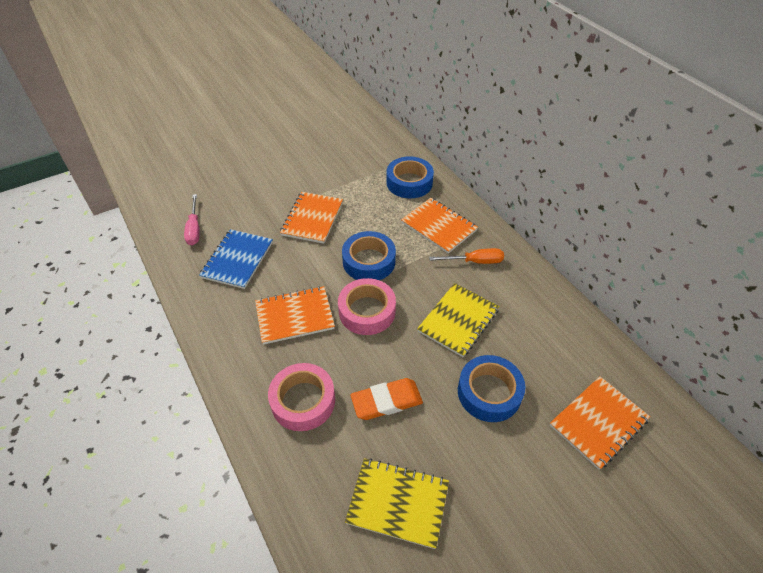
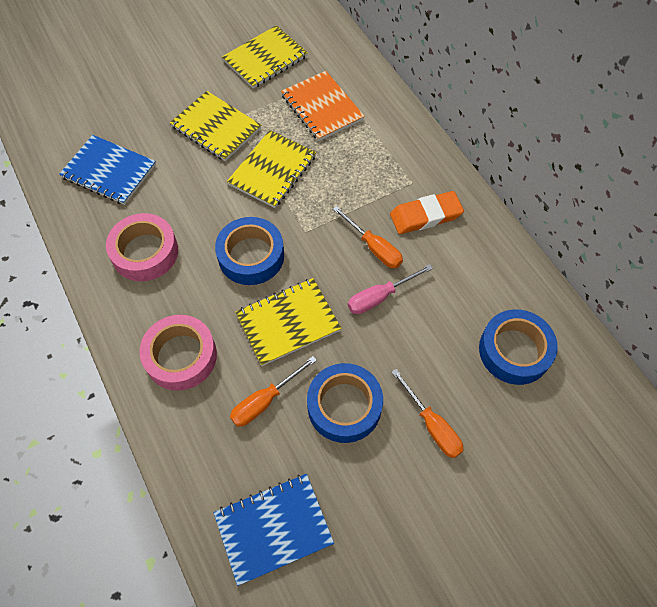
blue notebook: 1 -> 2
orange notebook: 4 -> 1
orange screwdriver: 1 -> 3
yellow notebook: 2 -> 4

